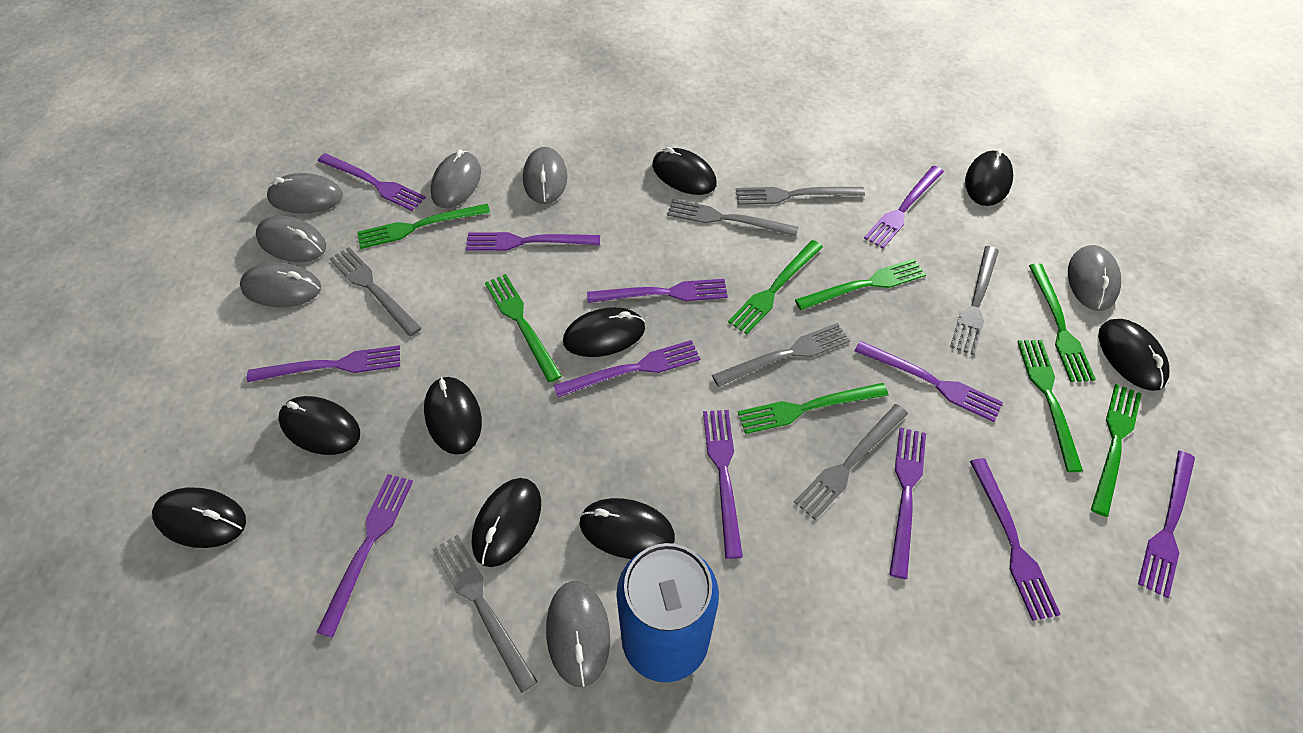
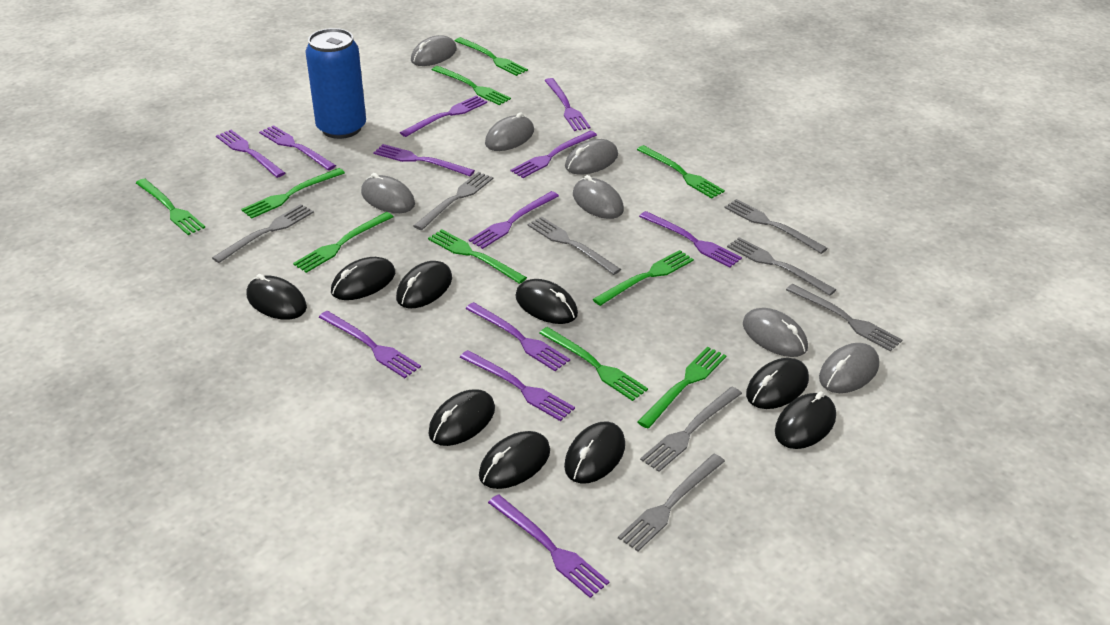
green fork: 8 -> 10
grey fork: 7 -> 8

